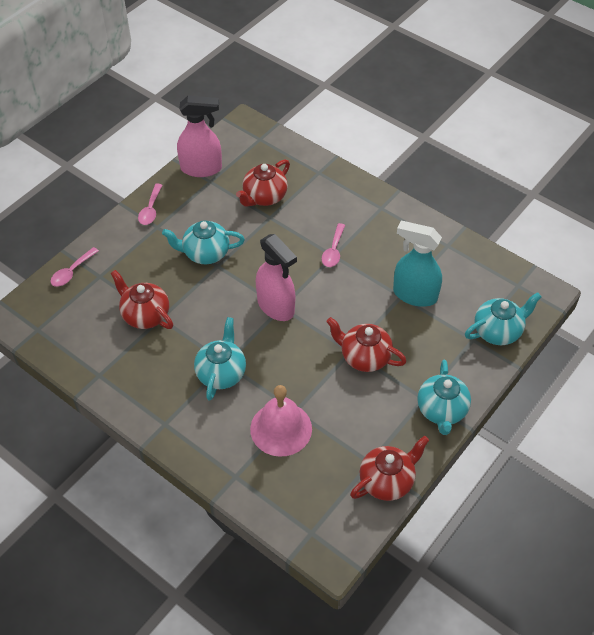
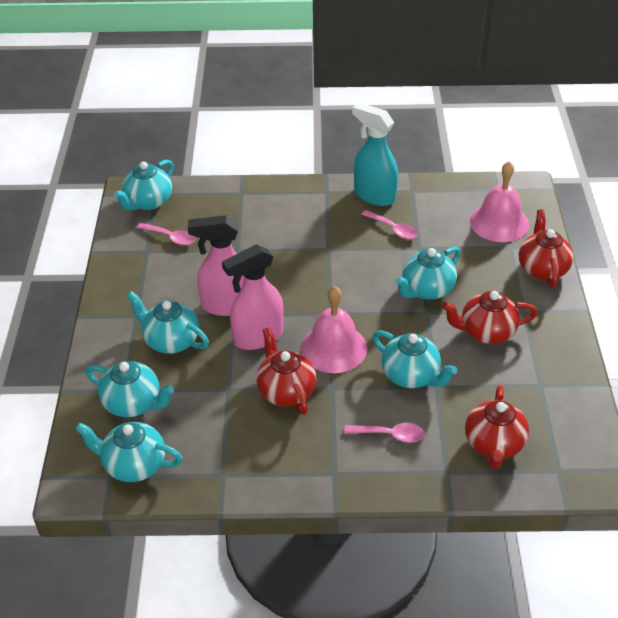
pink bell: 1 -> 2
turquoise teapot: 4 -> 6

